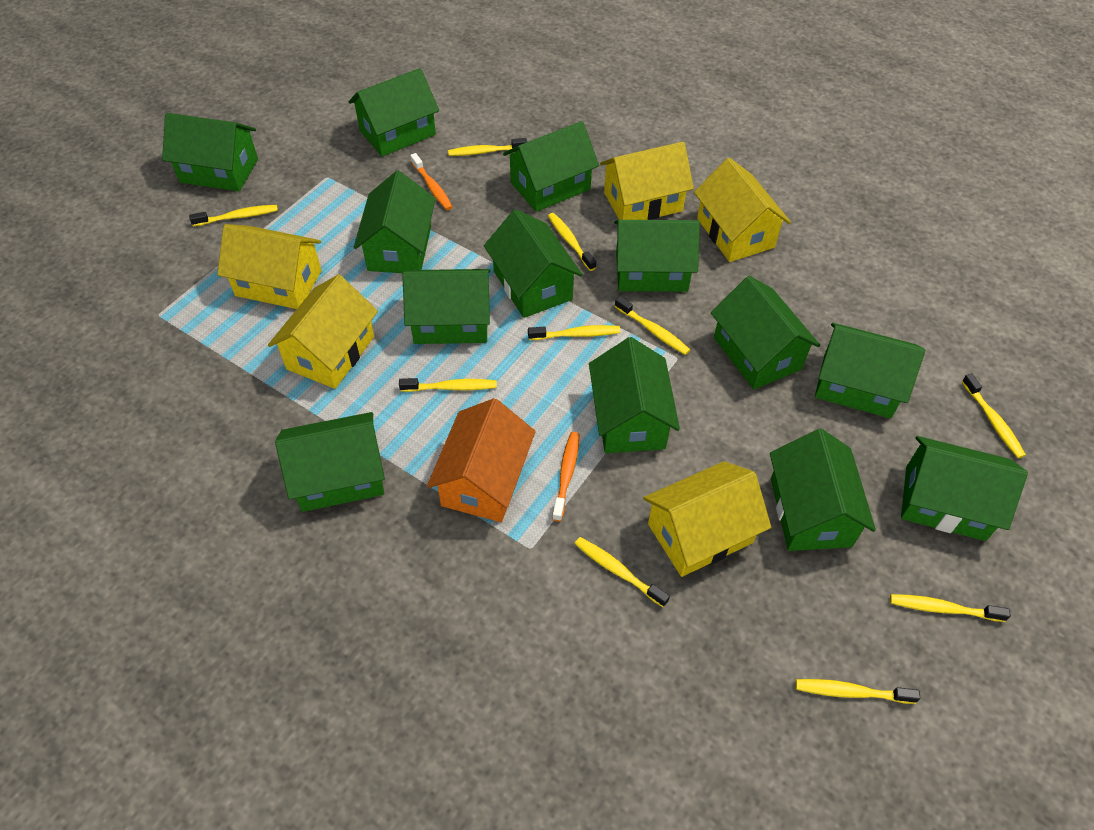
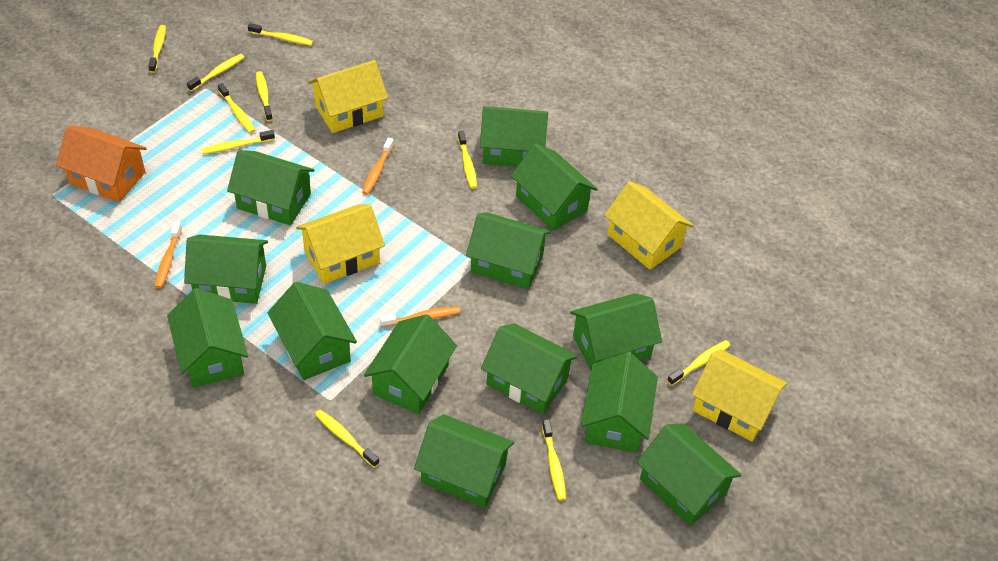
orange toothbrush: 2 -> 3
yellow house: 5 -> 4

